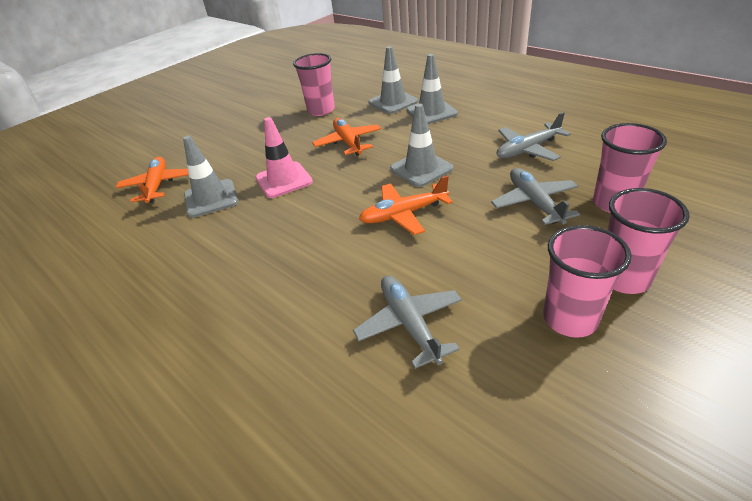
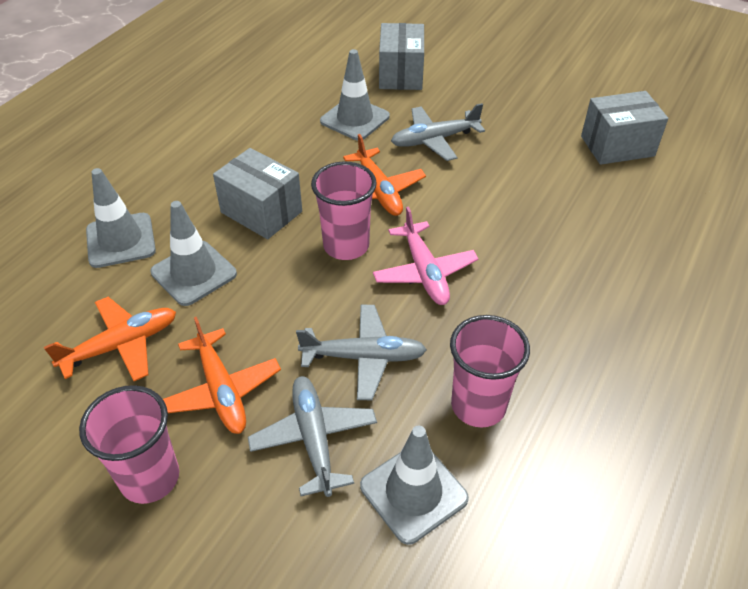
grey box: 0 -> 3
pink cup: 4 -> 3
pink plane: 0 -> 1
pink traffic cone: 1 -> 0

